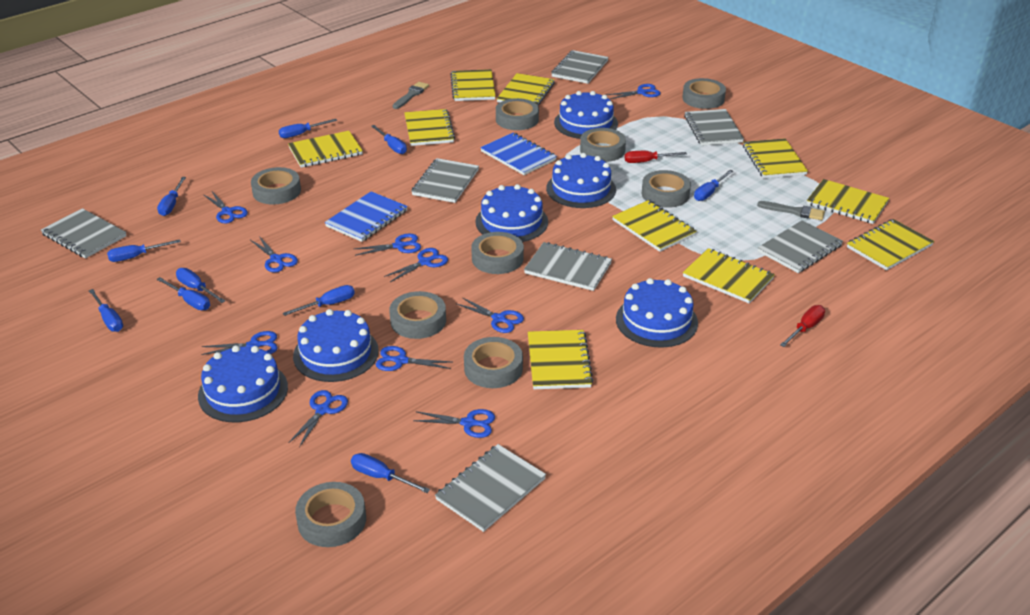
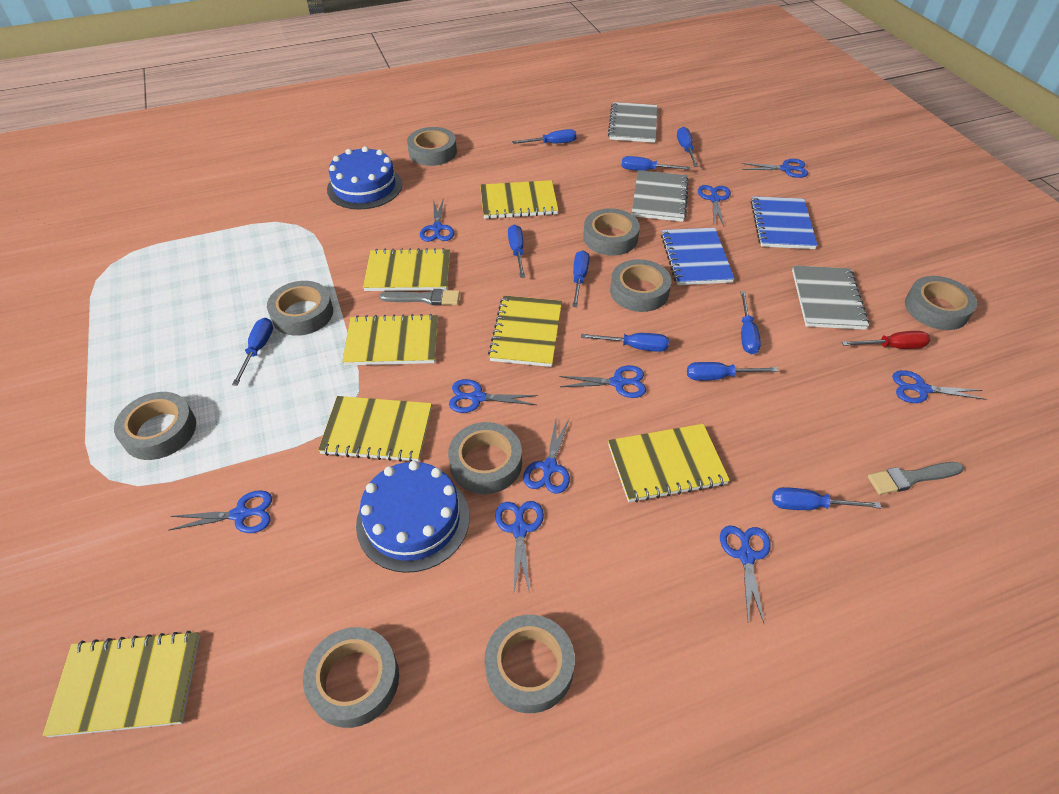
blue cake: 6 -> 2
grey notebook: 7 -> 3
red screwdriver: 2 -> 1
yellow notebook: 10 -> 7

